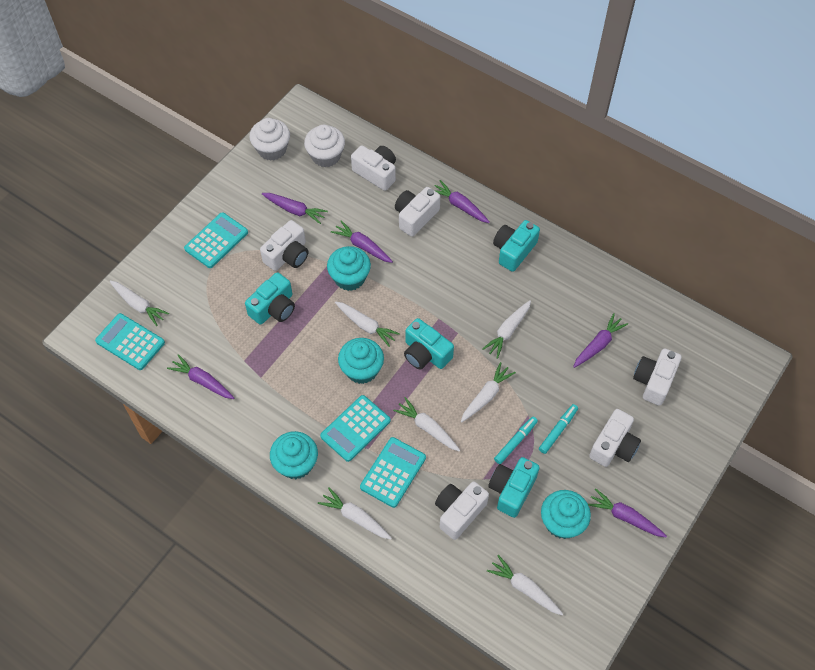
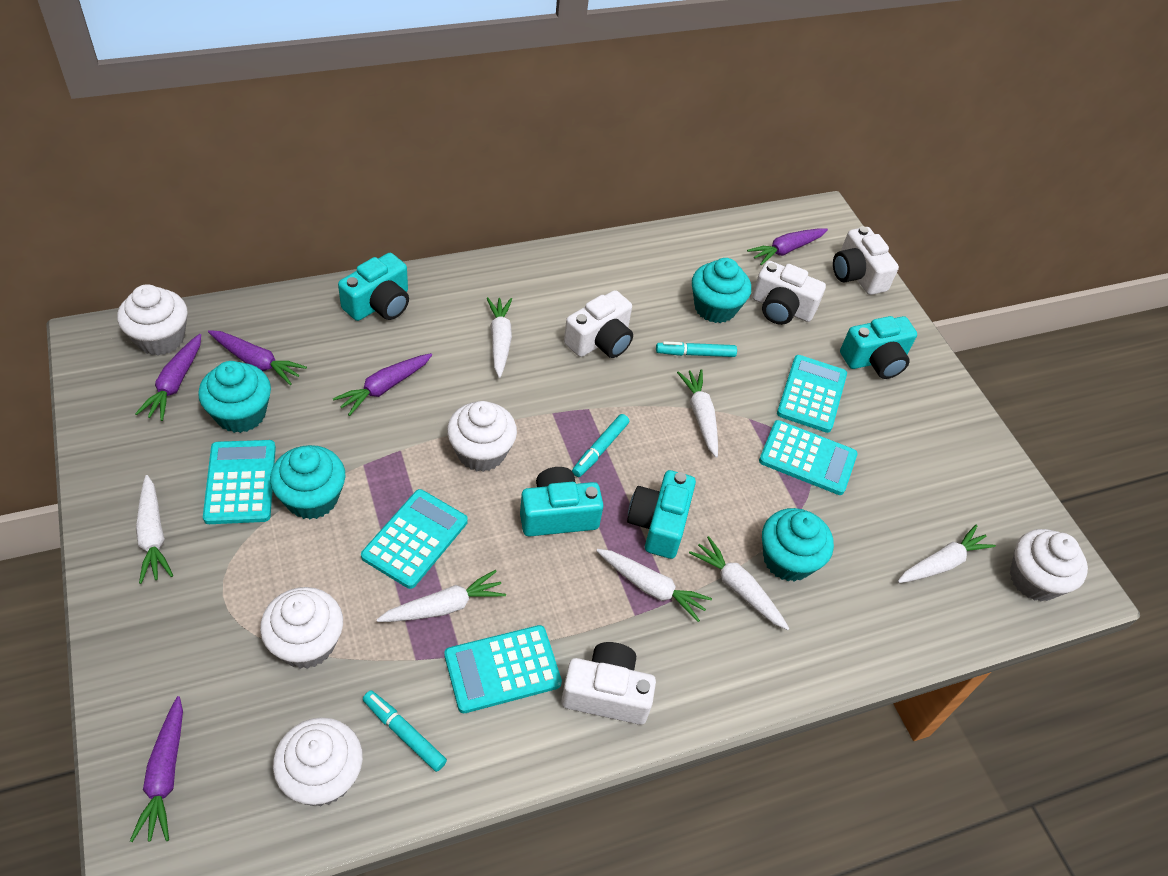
purple carrot: 6 -> 5
turquoise calculator: 4 -> 5
turquoise marker: 2 -> 3
white camera: 6 -> 4
white cupcake: 2 -> 5

